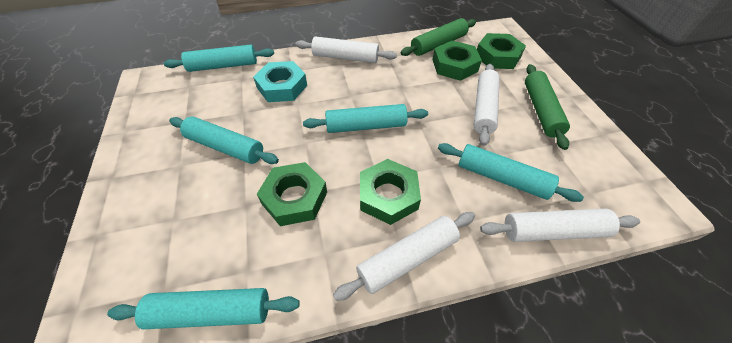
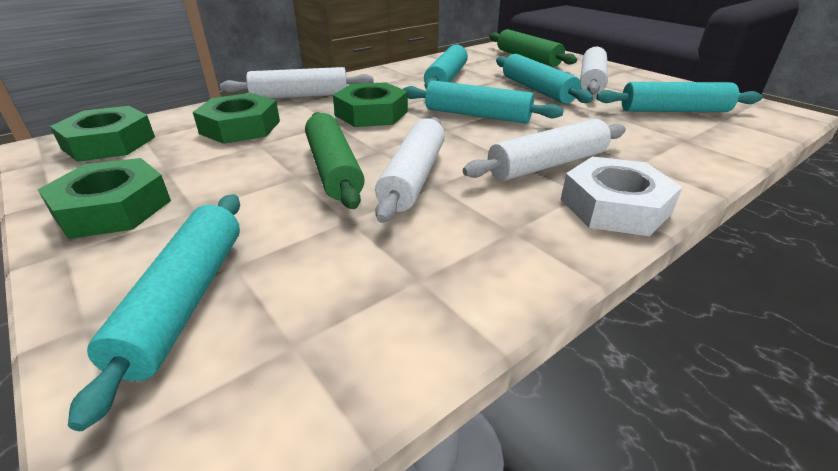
turquoise nut: 1 -> 0
white nut: 0 -> 1

